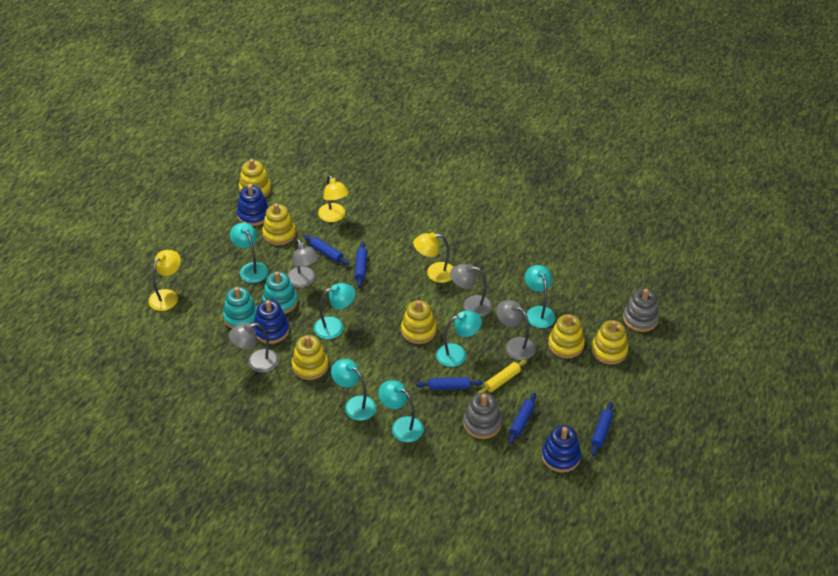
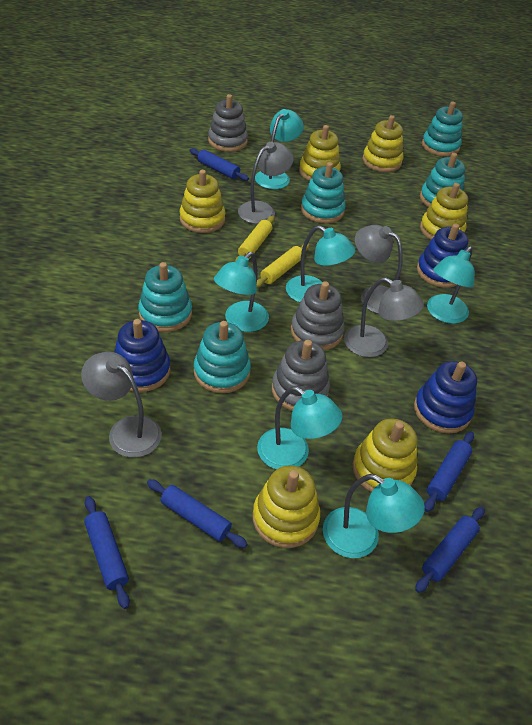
grey stacking toy: 2 -> 3
turquoise stacking toy: 2 -> 5
yellow lamp: 3 -> 0
yellow rolling pin: 1 -> 2

